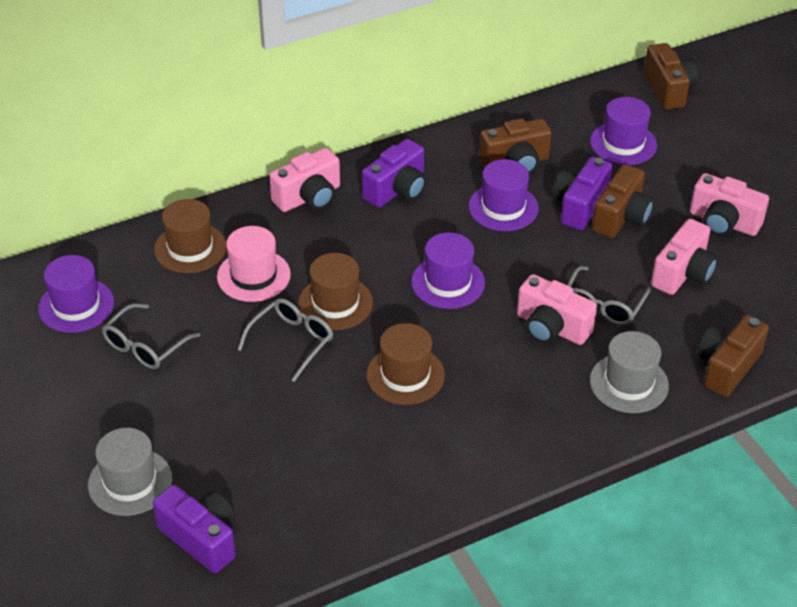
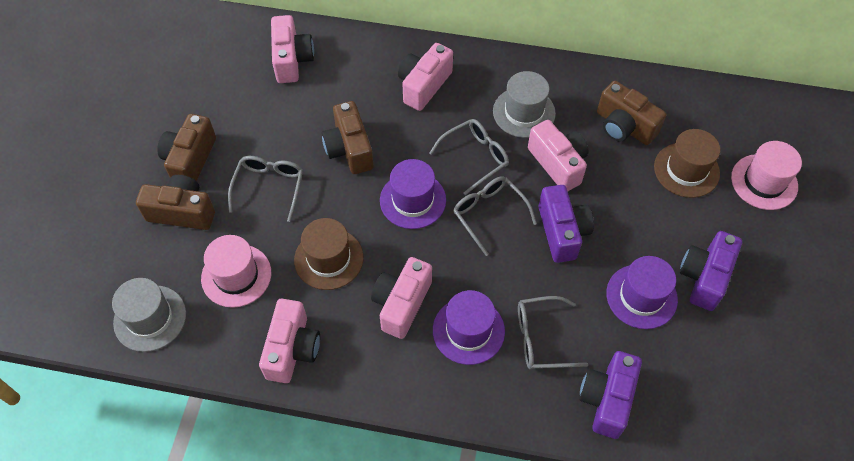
brown hat: 3 -> 2
grey glasses: 3 -> 4
pink camera: 4 -> 5
pink hat: 1 -> 2
purple hat: 4 -> 3

